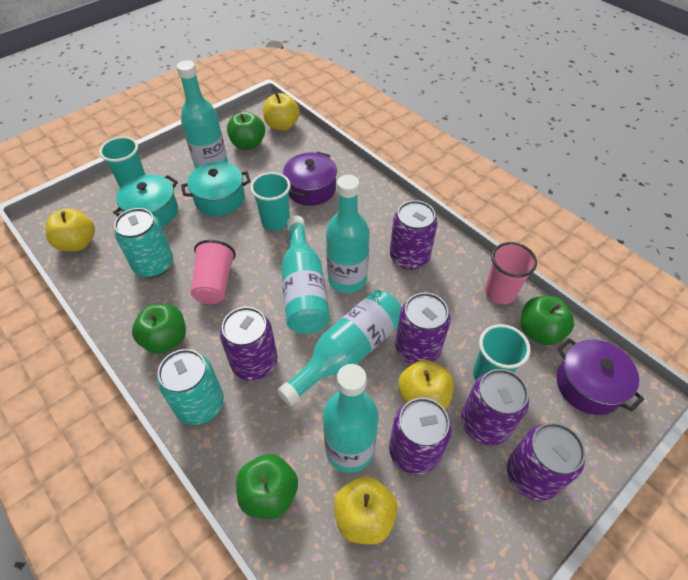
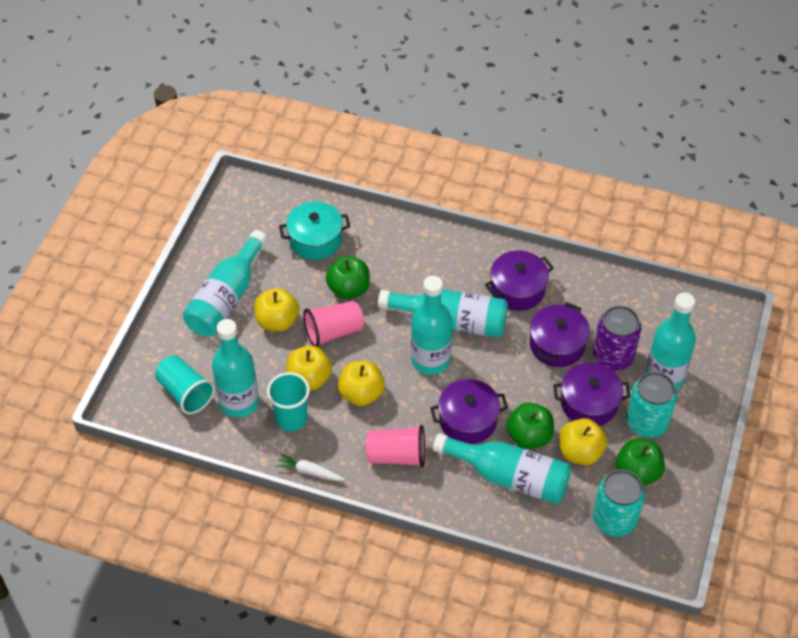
green apple: 4 -> 3
purple can: 6 -> 1
purple pot: 2 -> 4
turquoise bottle: 5 -> 6
turquoise cup: 3 -> 2
turquoise pot: 2 -> 1
white carrot: 0 -> 1

